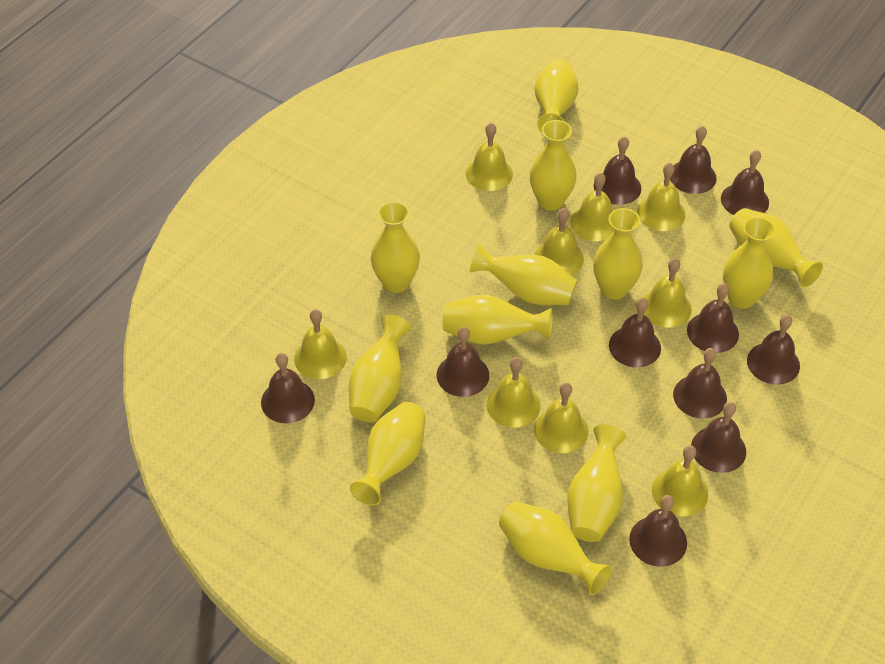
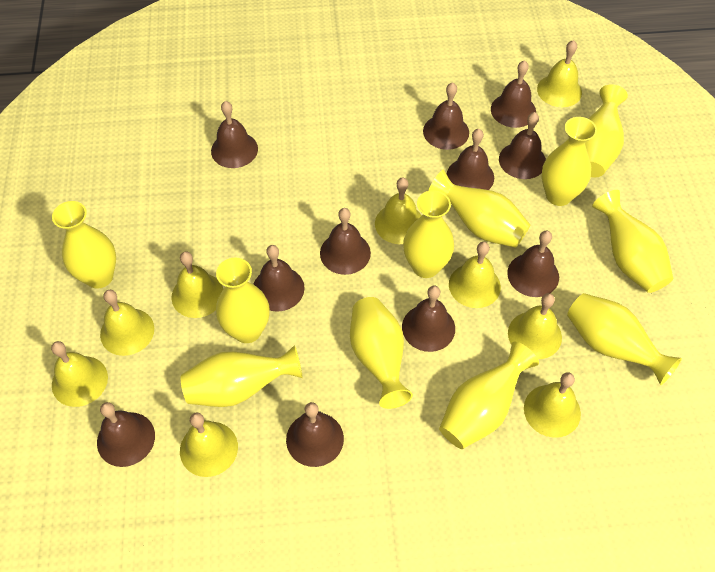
yellow vase: 12 -> 11

